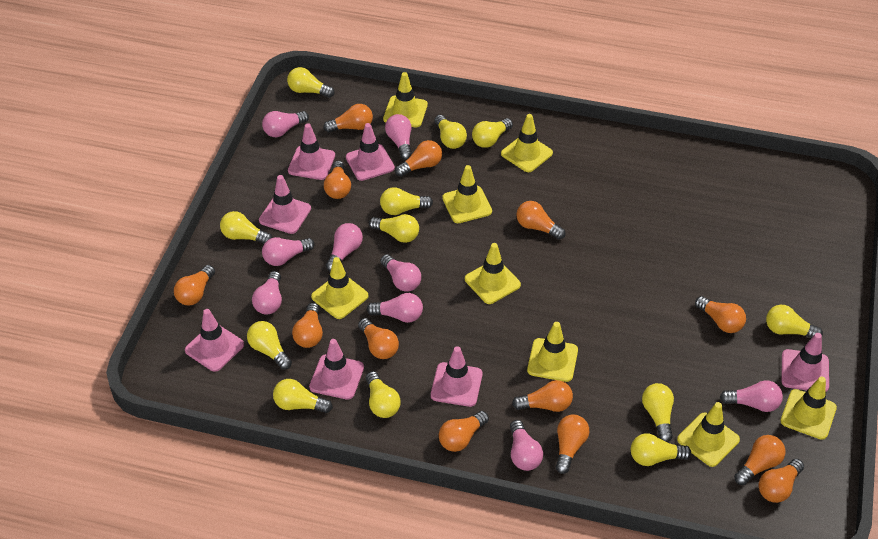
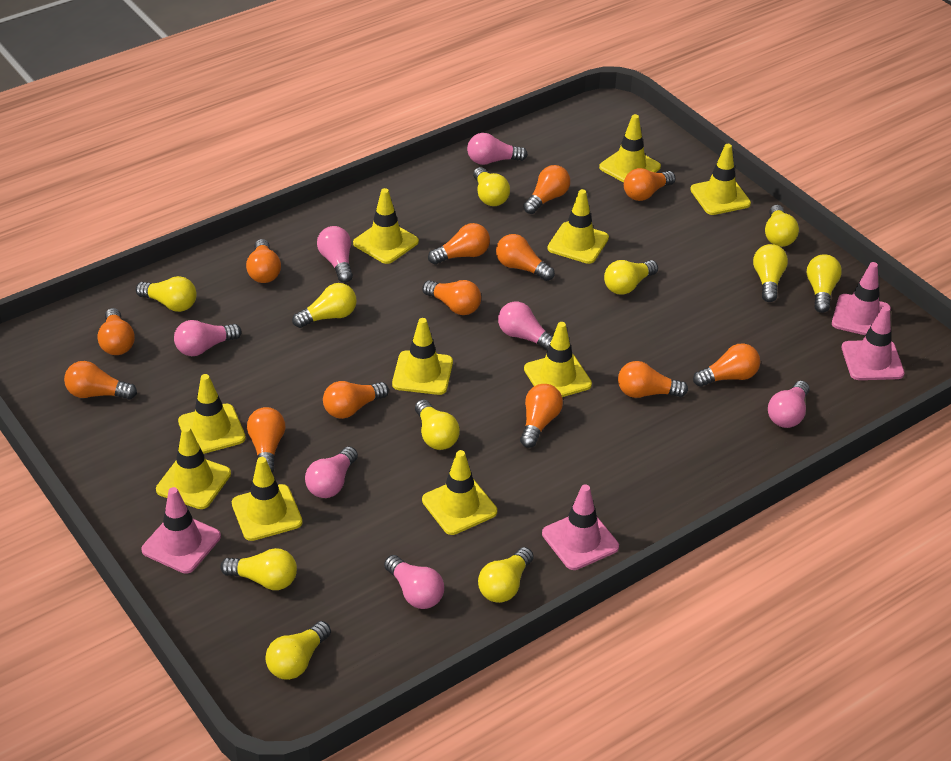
pink light bulb: 9 -> 7
pink traffic cone: 7 -> 4
yellow light bulb: 12 -> 11
yellow traffic cone: 8 -> 10

